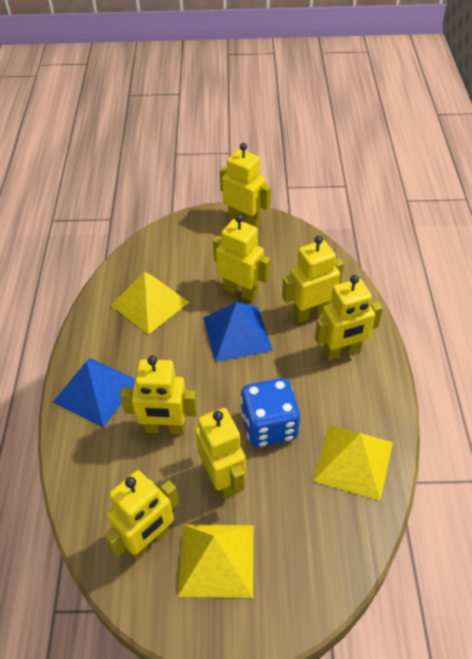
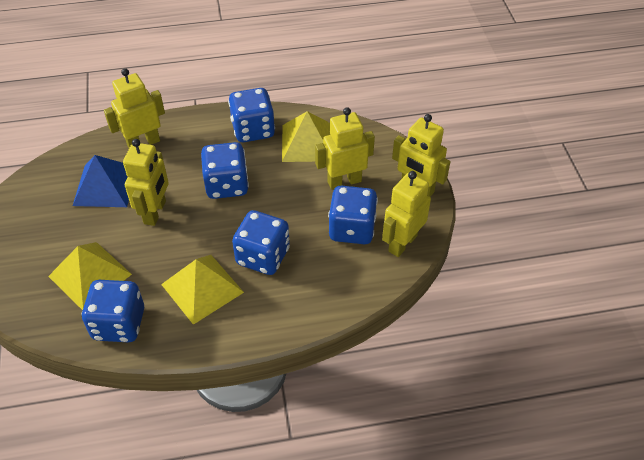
blue dice: 1 -> 5
blue pyramid: 2 -> 1
yellow robot: 7 -> 5

